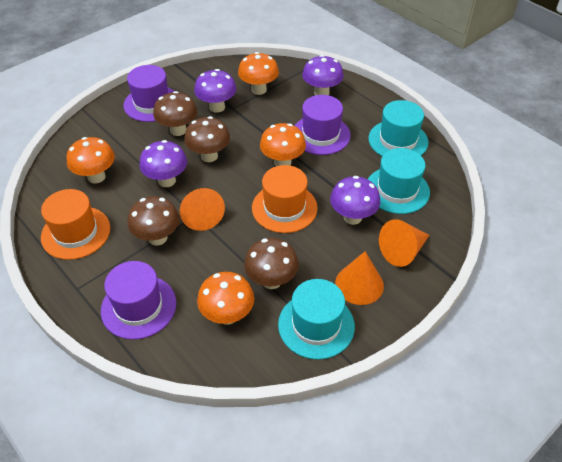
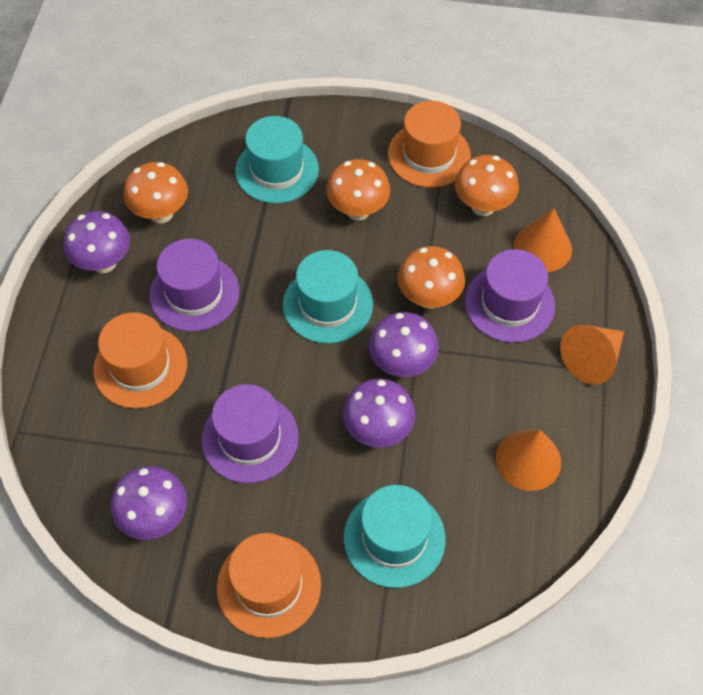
brown mushroom: 4 -> 0
orange hat: 2 -> 3

